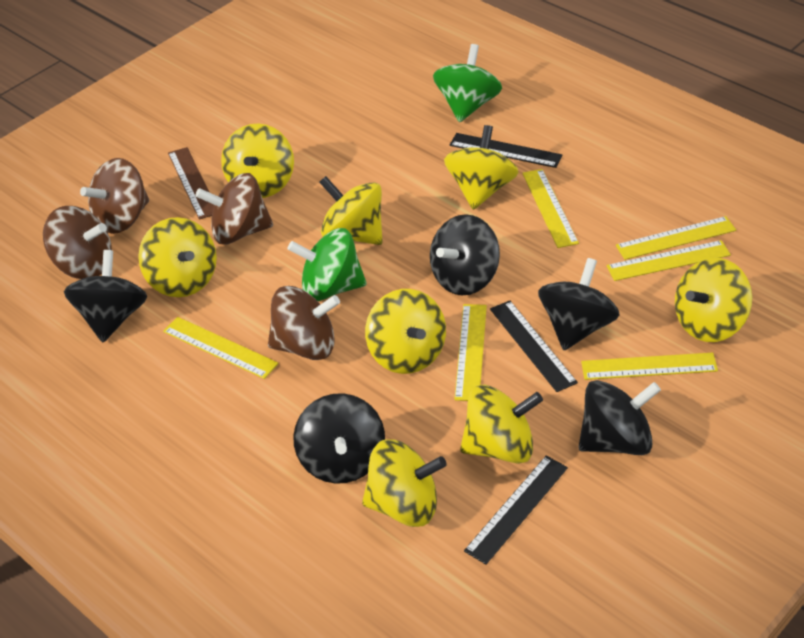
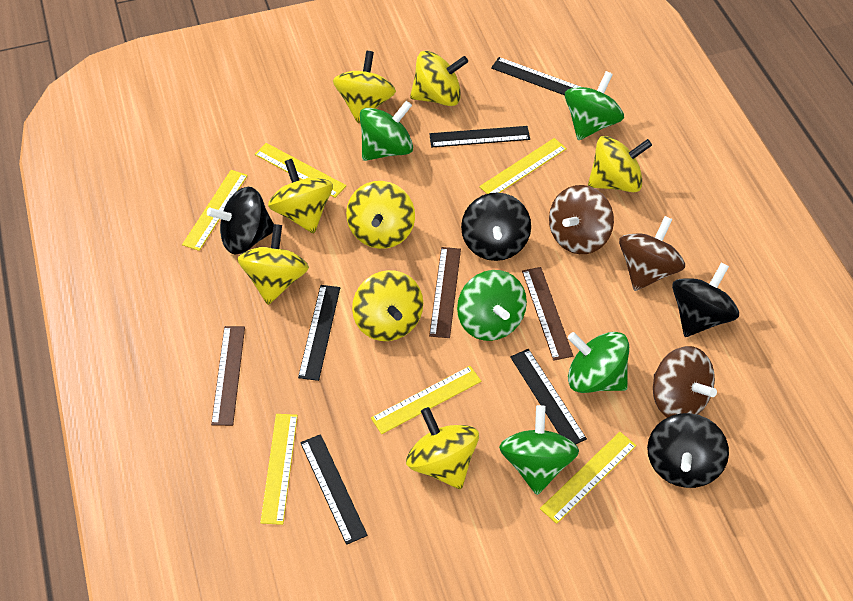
black ruler: 3 -> 5
black spinning top: 5 -> 4
brown ruler: 1 -> 3
brown spinning top: 4 -> 3
green spinning top: 2 -> 5

